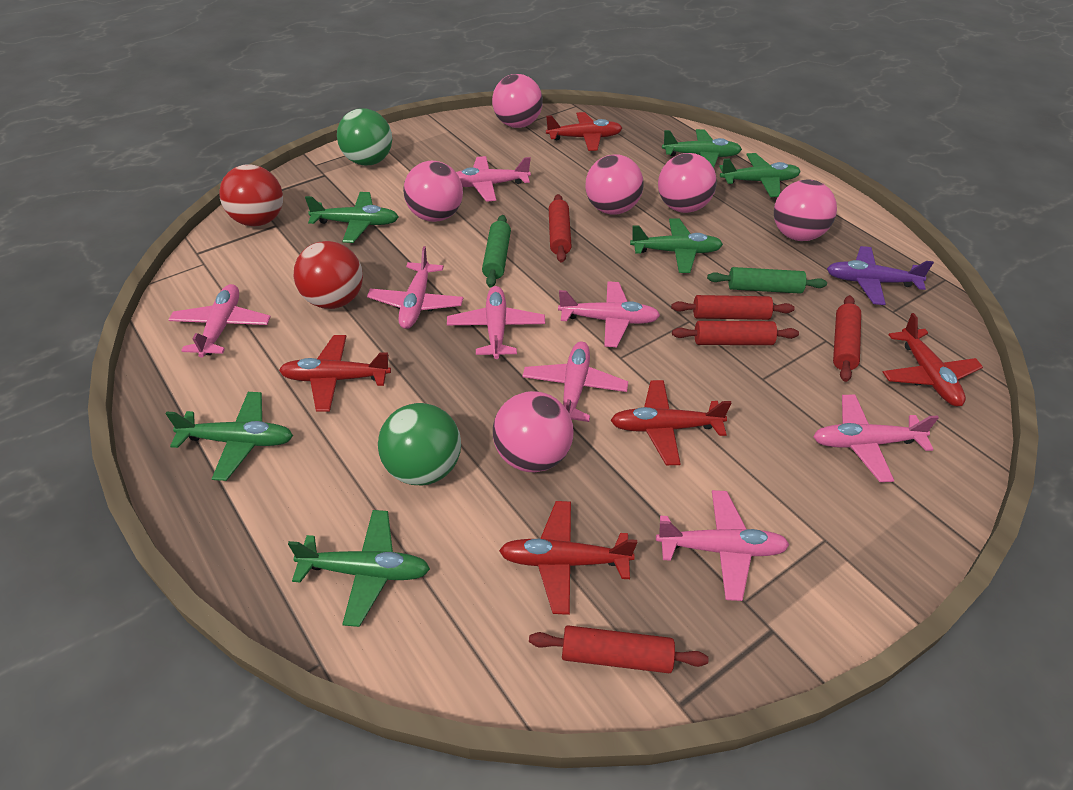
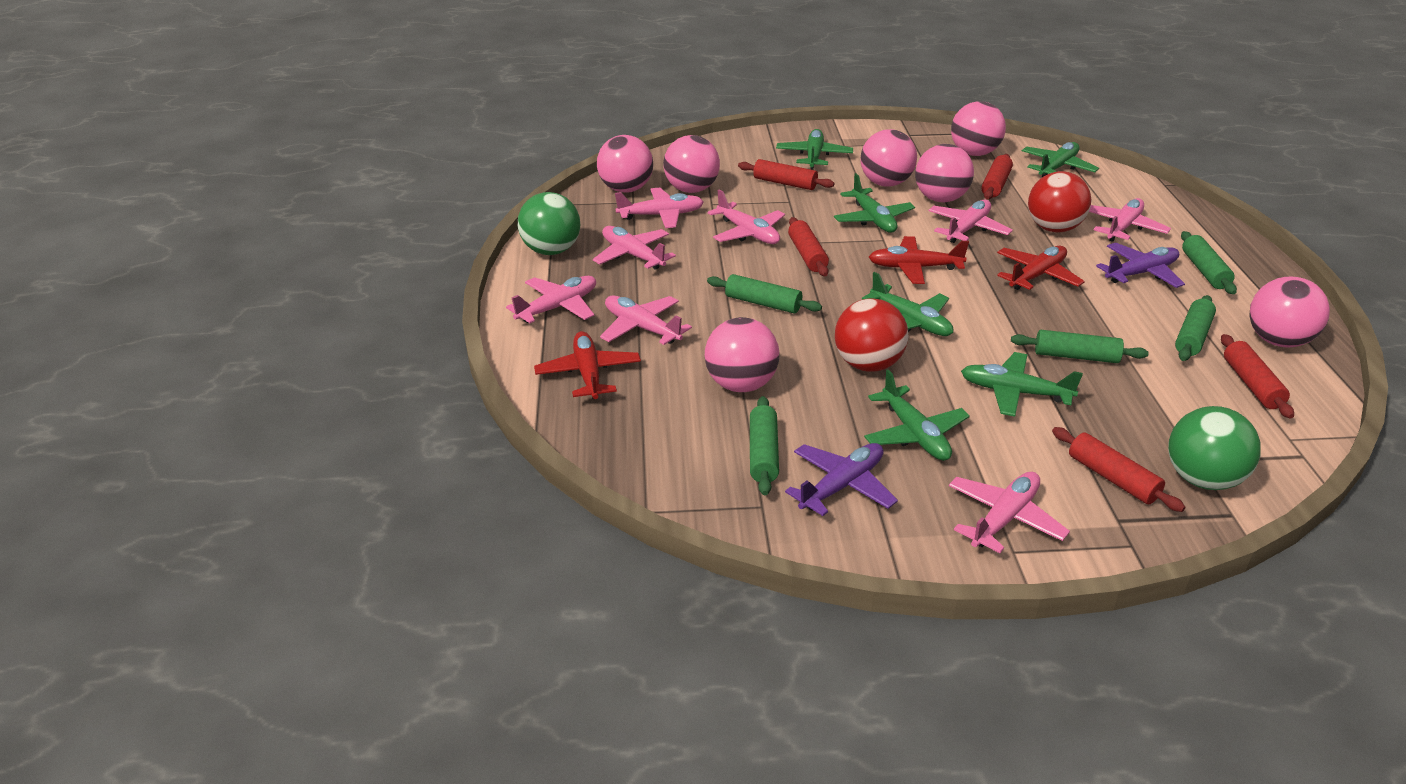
green rolling pin: 2 -> 5
pink ball: 6 -> 7
purple plane: 1 -> 2
red plane: 5 -> 3

